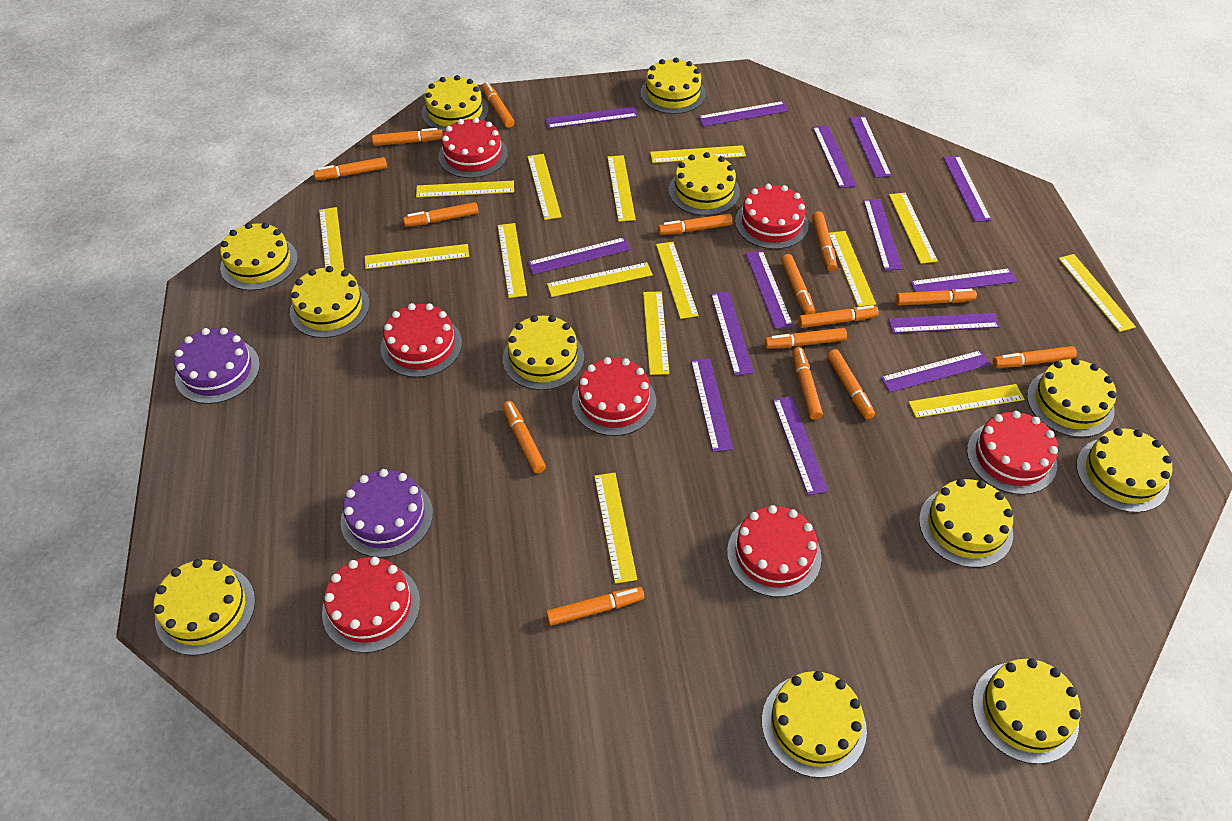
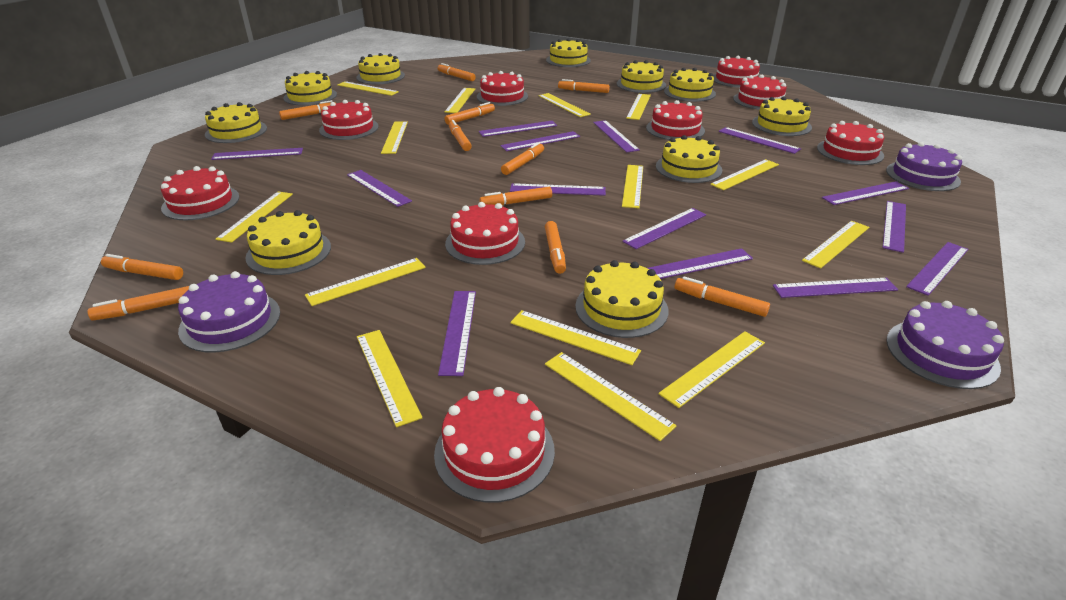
orange marker: 15 -> 11
purple cake: 2 -> 3
red cake: 7 -> 9
yellow cake: 12 -> 10
yellow ruler: 15 -> 14

